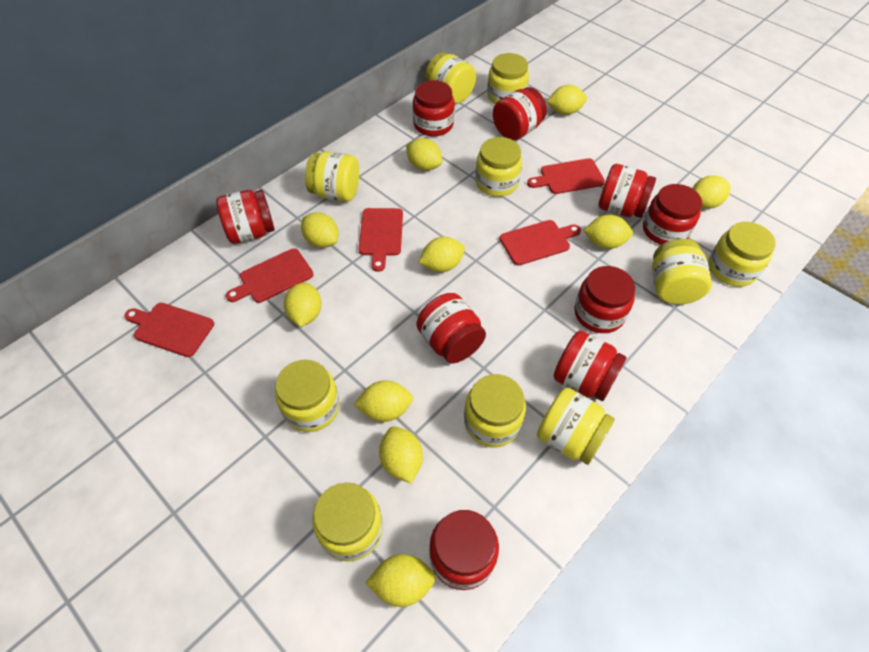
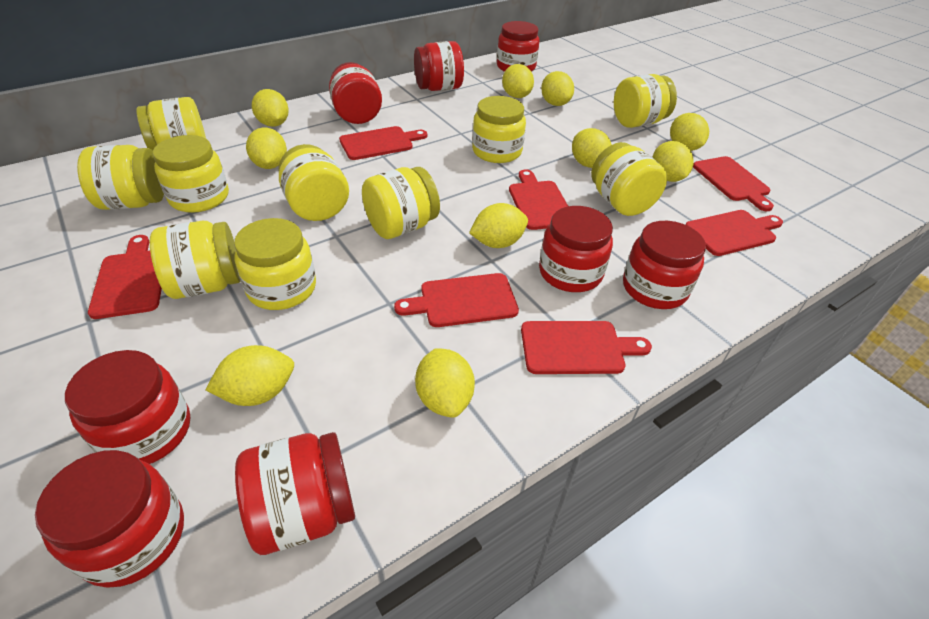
red cutting board: 5 -> 7
red jar: 9 -> 8

